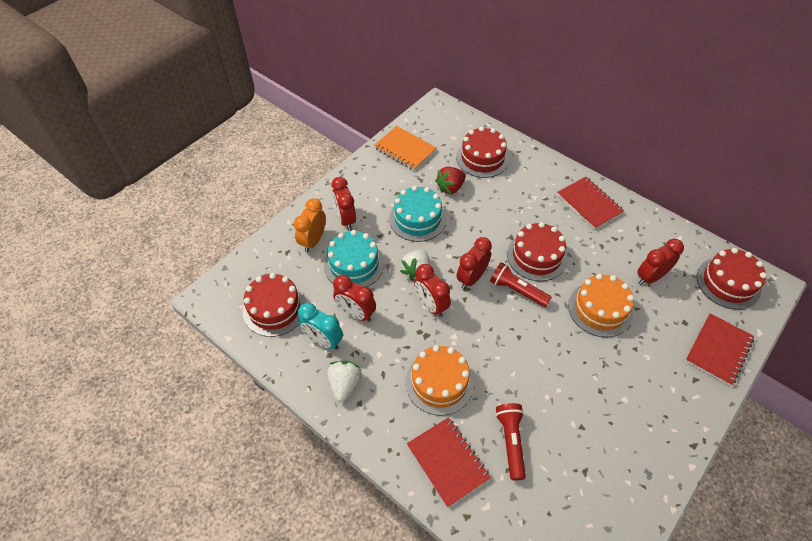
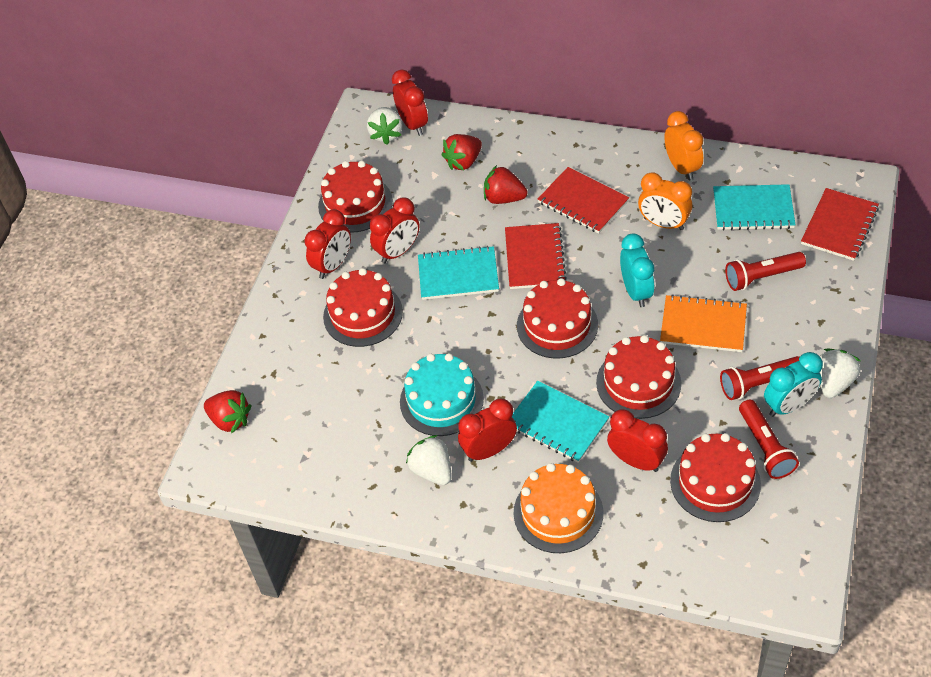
orange cake: 2 -> 1
orange clock: 1 -> 2
red cake: 4 -> 5
red flashlight: 2 -> 3
red strawberry: 1 -> 3
turquoise cake: 2 -> 1
turquoise clock: 1 -> 2
turquoise notebook: 0 -> 3
white strawberry: 2 -> 3

